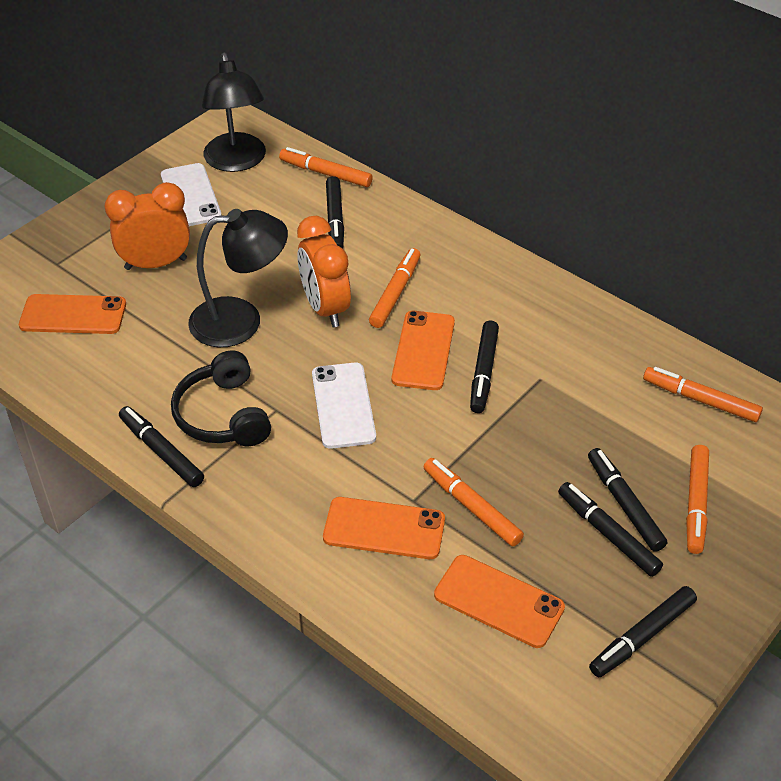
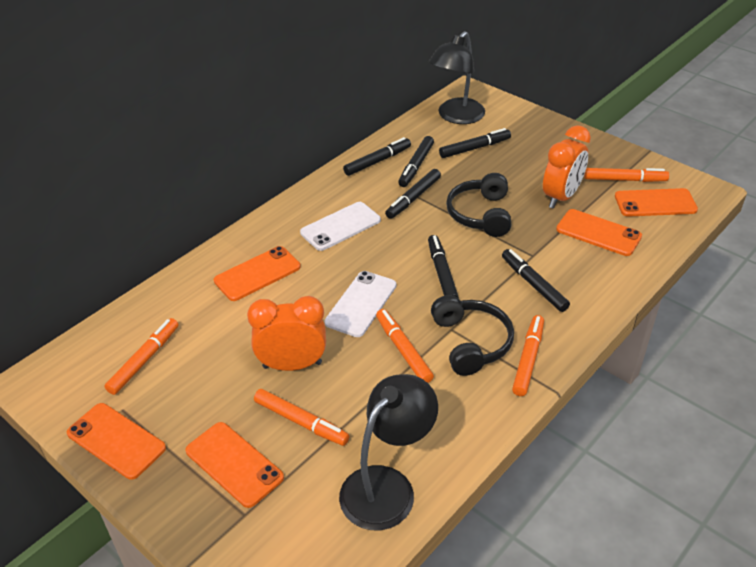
black headphones: 1 -> 2
orange phone: 4 -> 5

